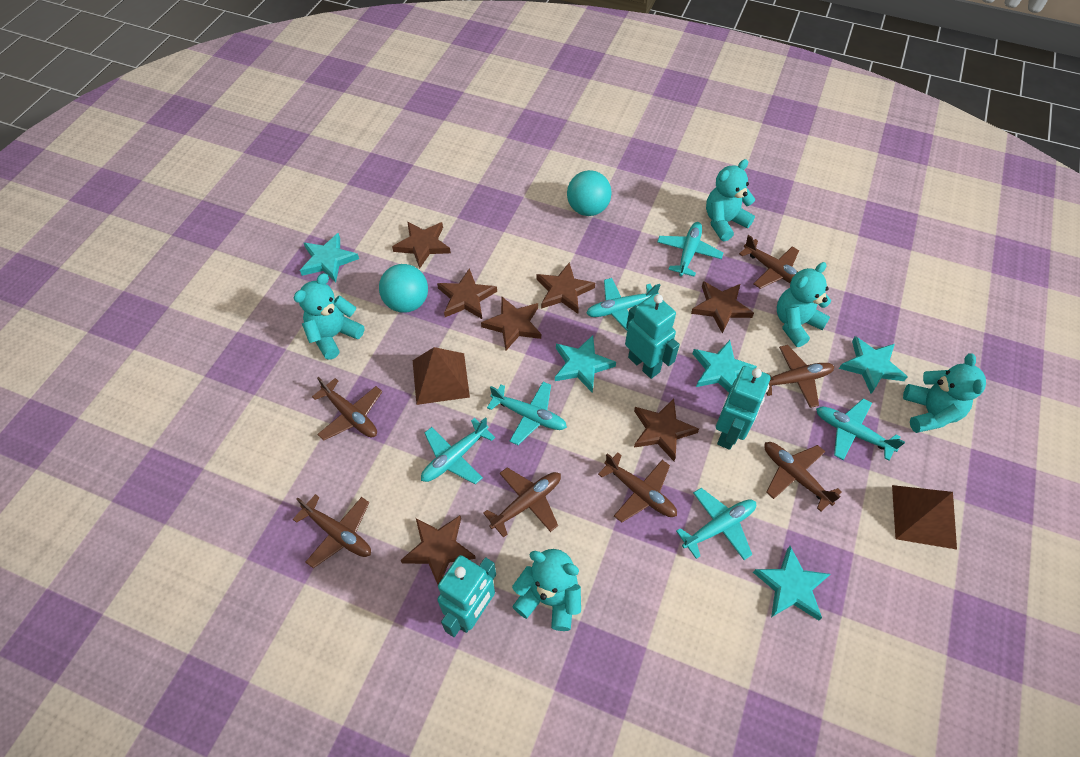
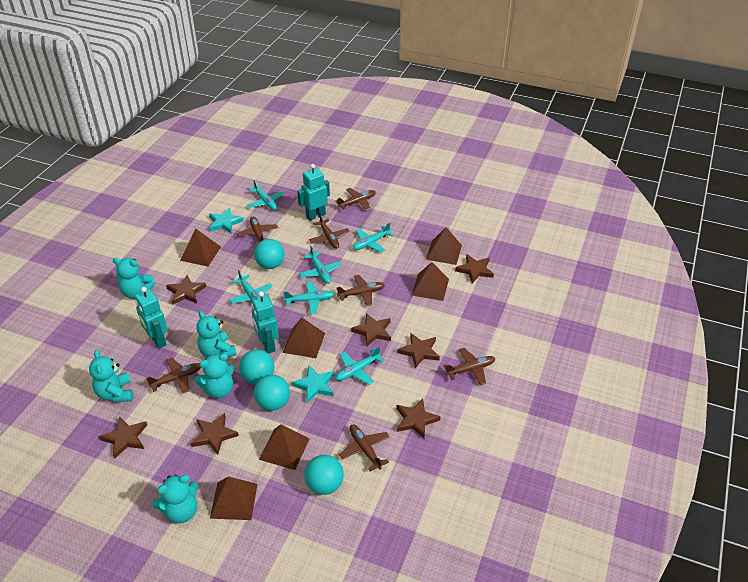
brown pyramid: 2 -> 6
turquoise ball: 2 -> 4
turquoise star: 5 -> 2

